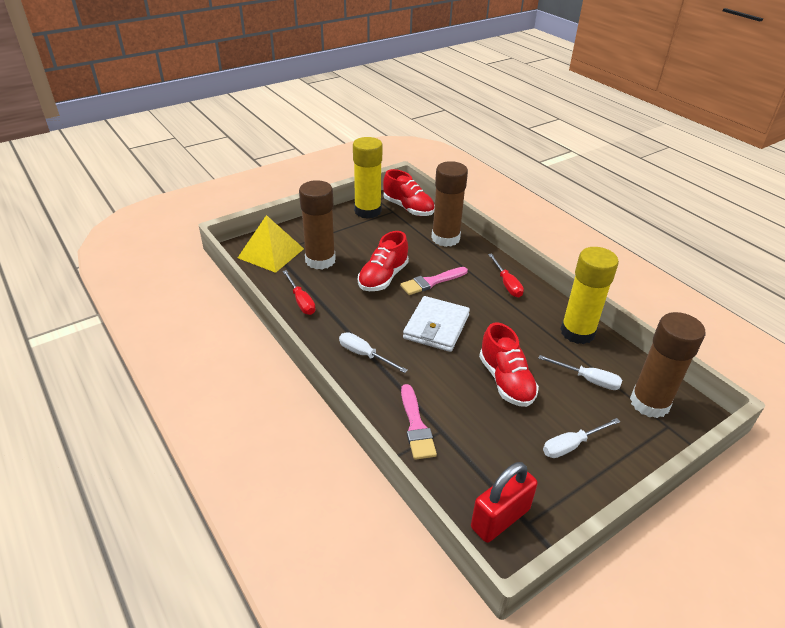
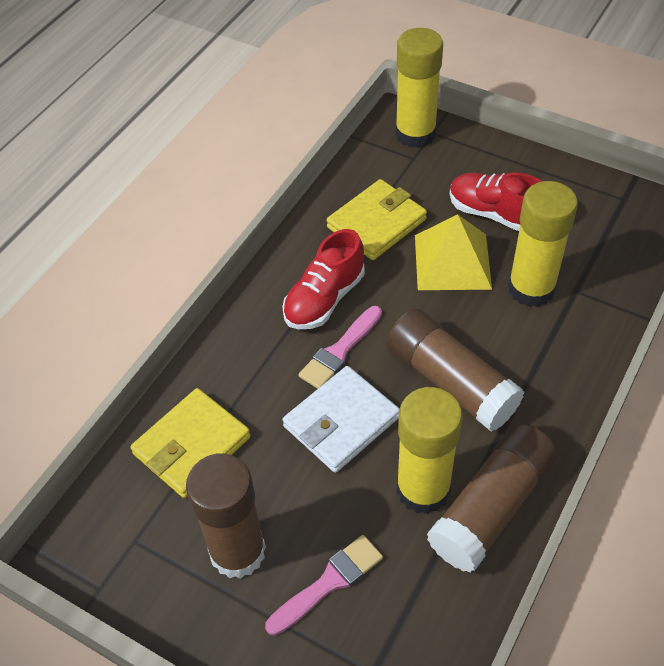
red padlock: 1 -> 0
red screwdriver: 2 -> 0
red shoe: 3 -> 2
white screwdriver: 3 -> 0
yellow glue stick: 2 -> 3
yellow wallet: 0 -> 2

